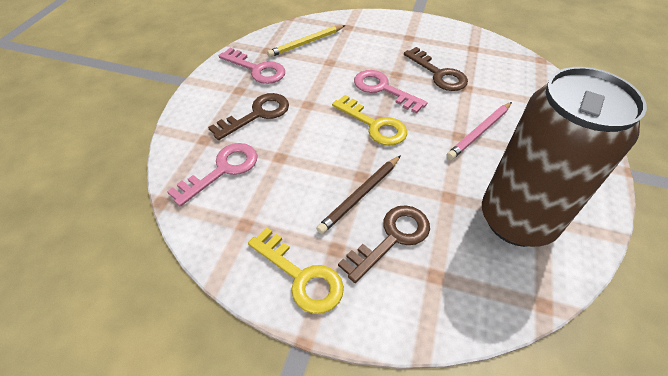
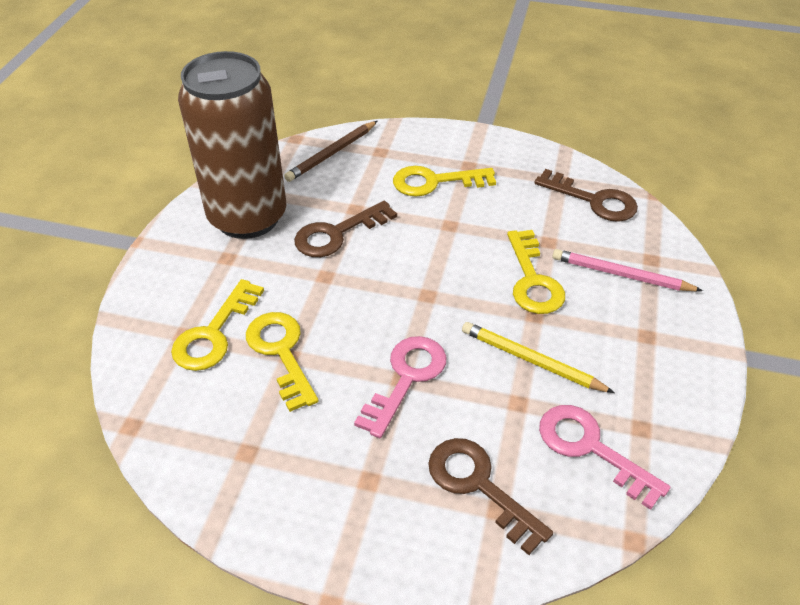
pink key: 3 -> 2
yellow key: 2 -> 4

